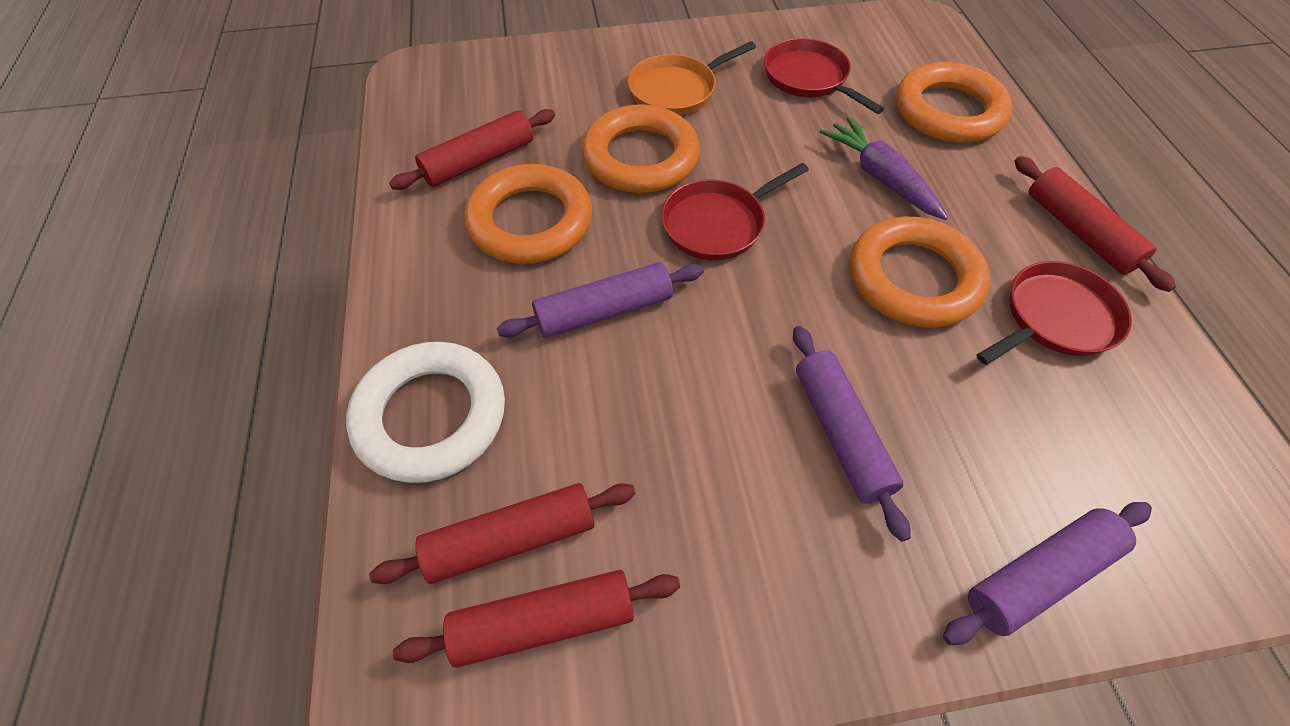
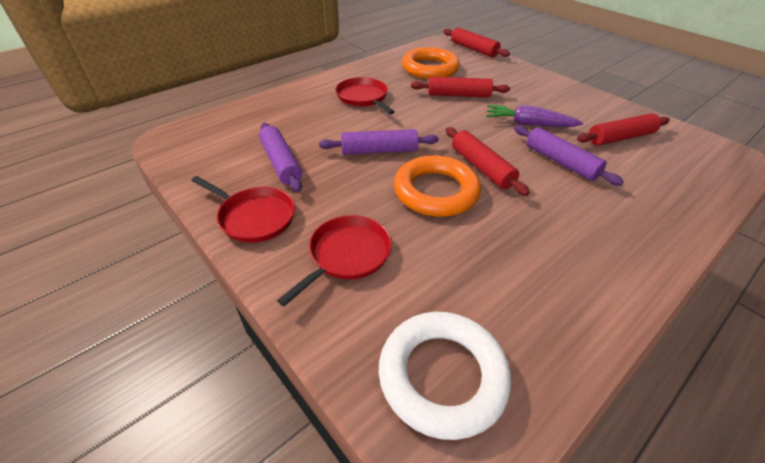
orange pan: 1 -> 0
orange ring: 4 -> 2

